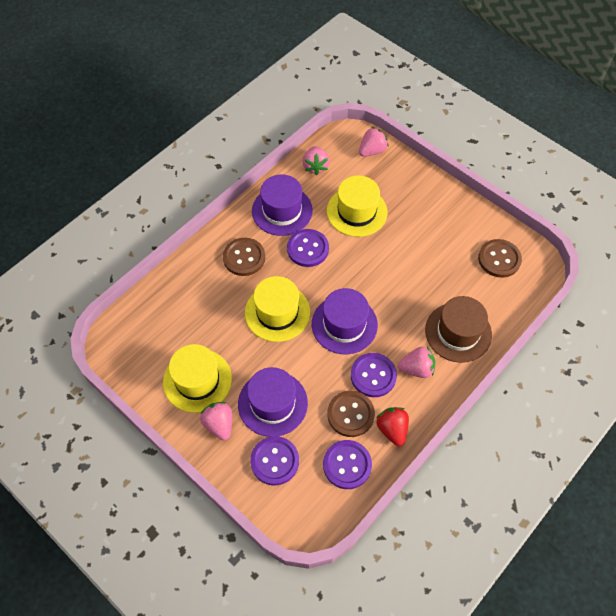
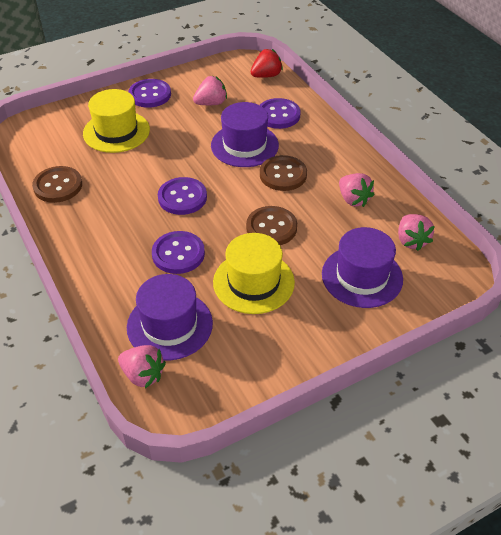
brown hat: 1 -> 0
yellow hat: 3 -> 2

